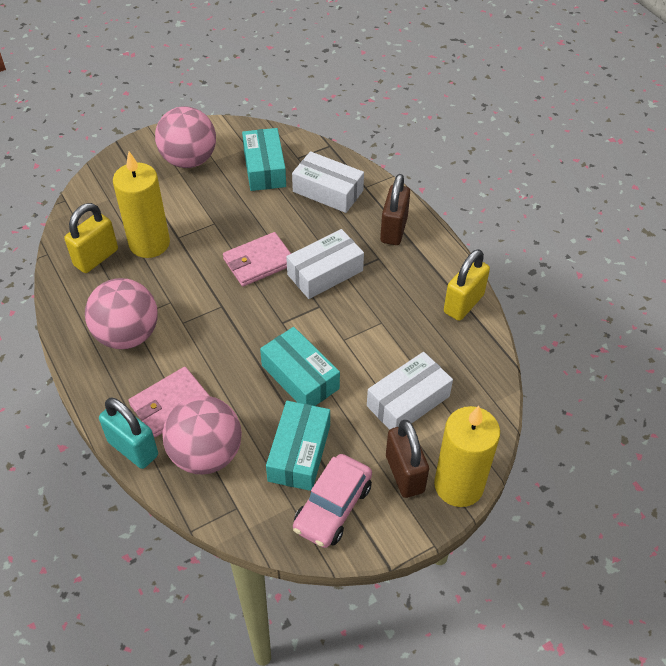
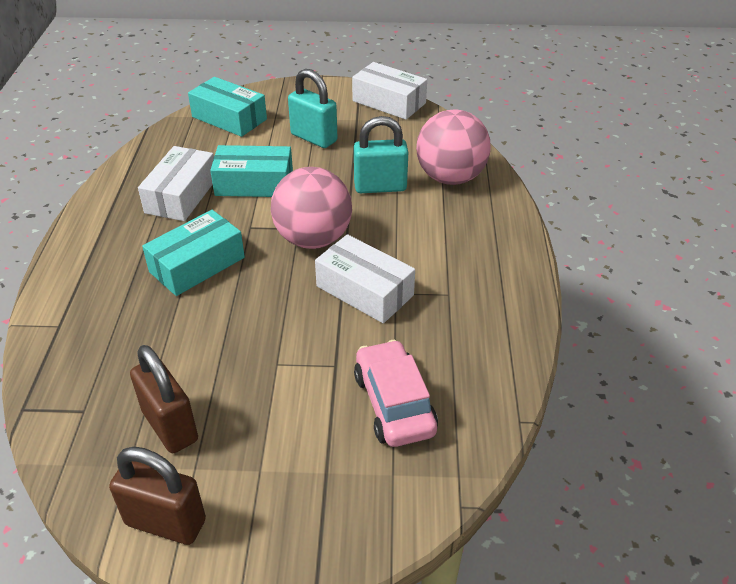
pink ball: 3 -> 2
pink wallet: 2 -> 0
turquoise padlock: 1 -> 2
yellow candle: 2 -> 0
yellow padlock: 2 -> 0

